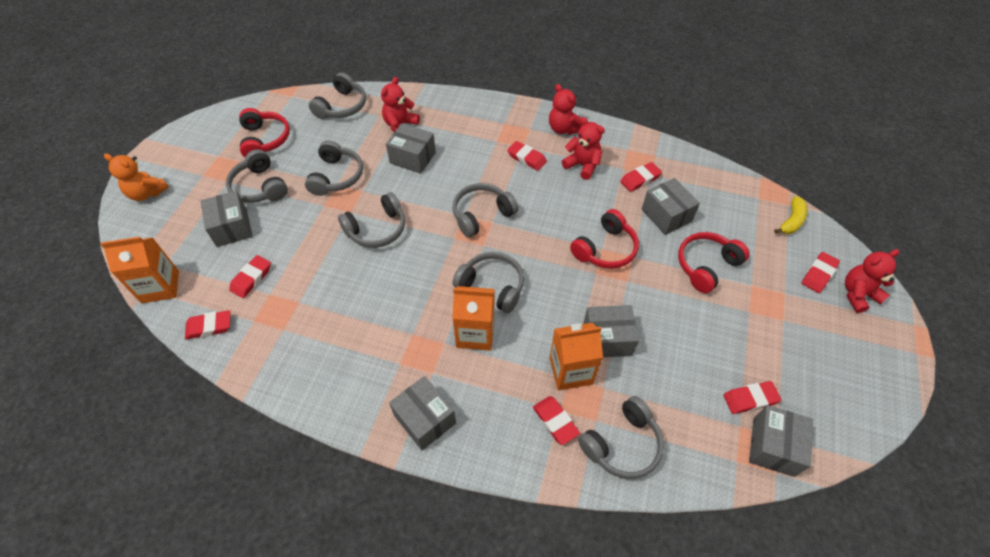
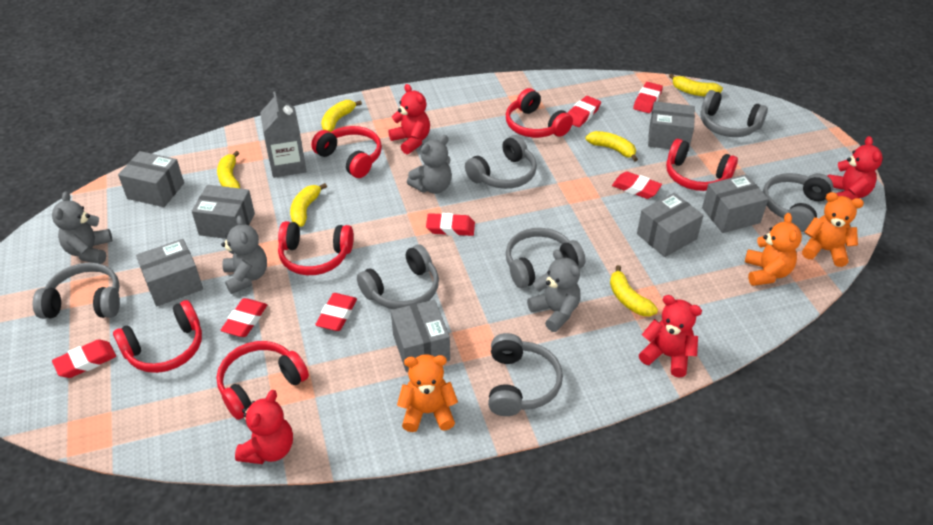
grey box: 6 -> 7
grey carton: 0 -> 1
grey teddy bear: 0 -> 4
orange carton: 3 -> 0
orange teddy bear: 1 -> 3
red headphones: 3 -> 6
yellow banana: 1 -> 6

